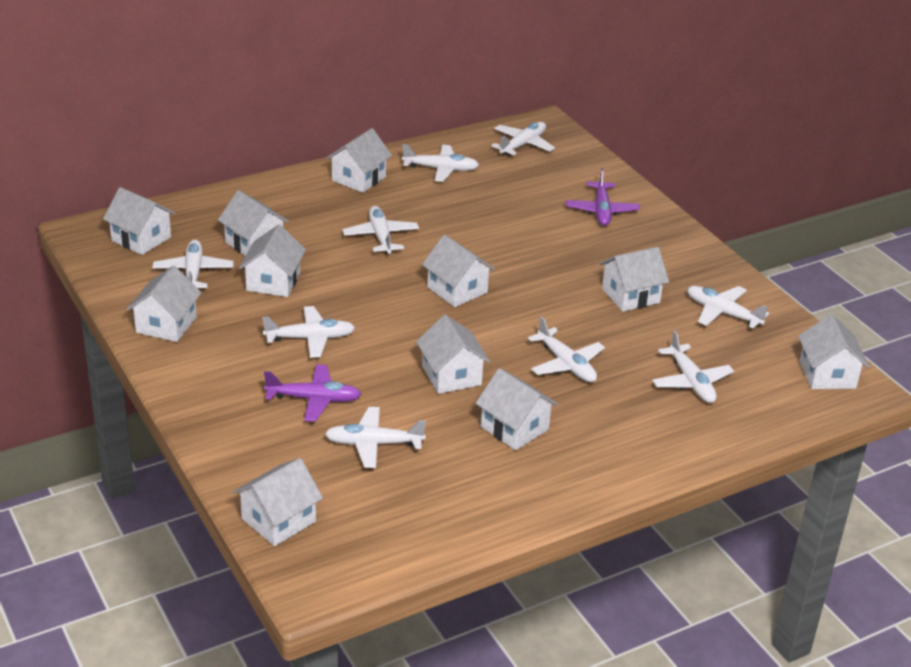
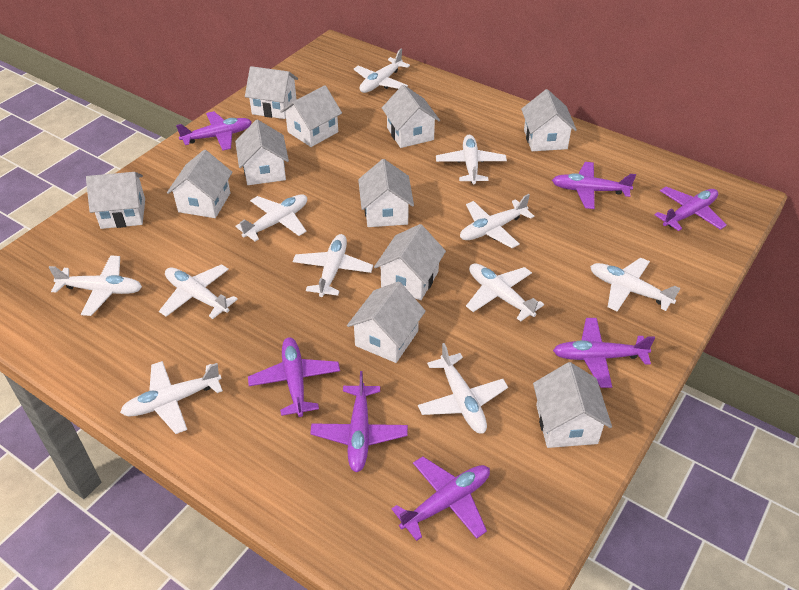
purple plane: 2 -> 7
white plane: 9 -> 11

